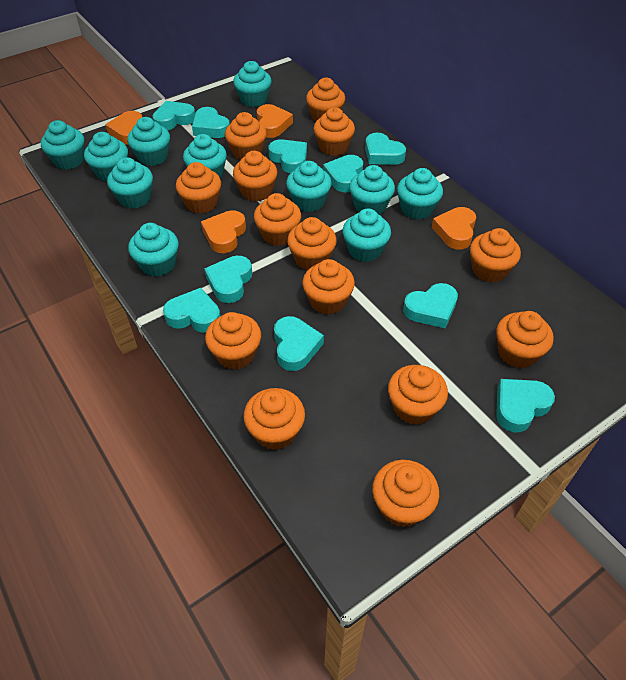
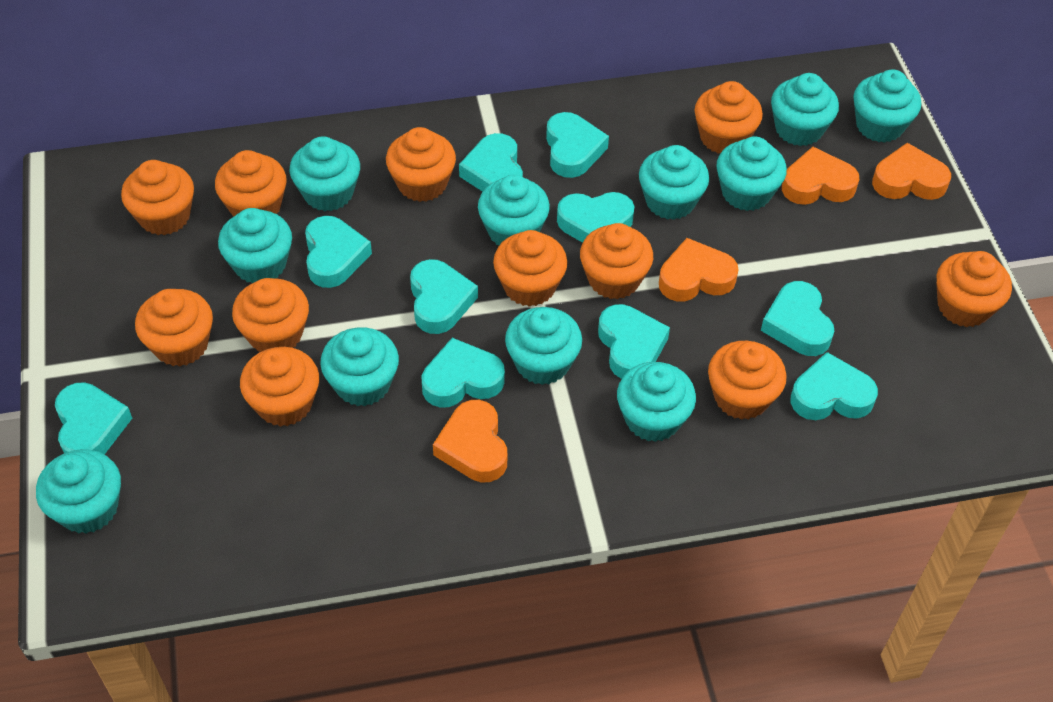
orange cupcake: 14 -> 11

